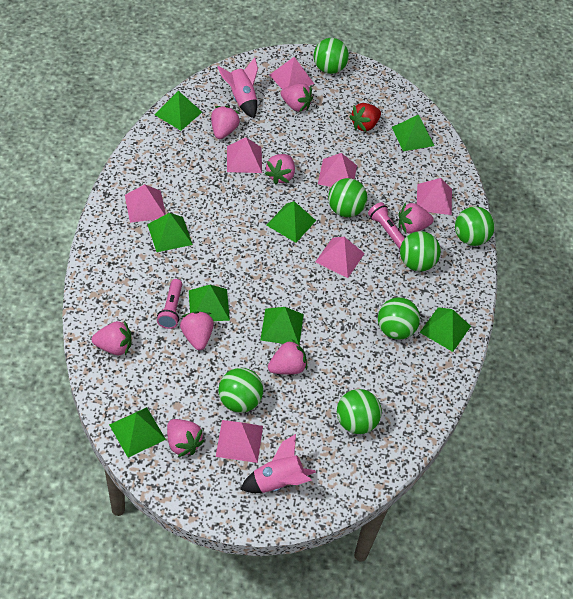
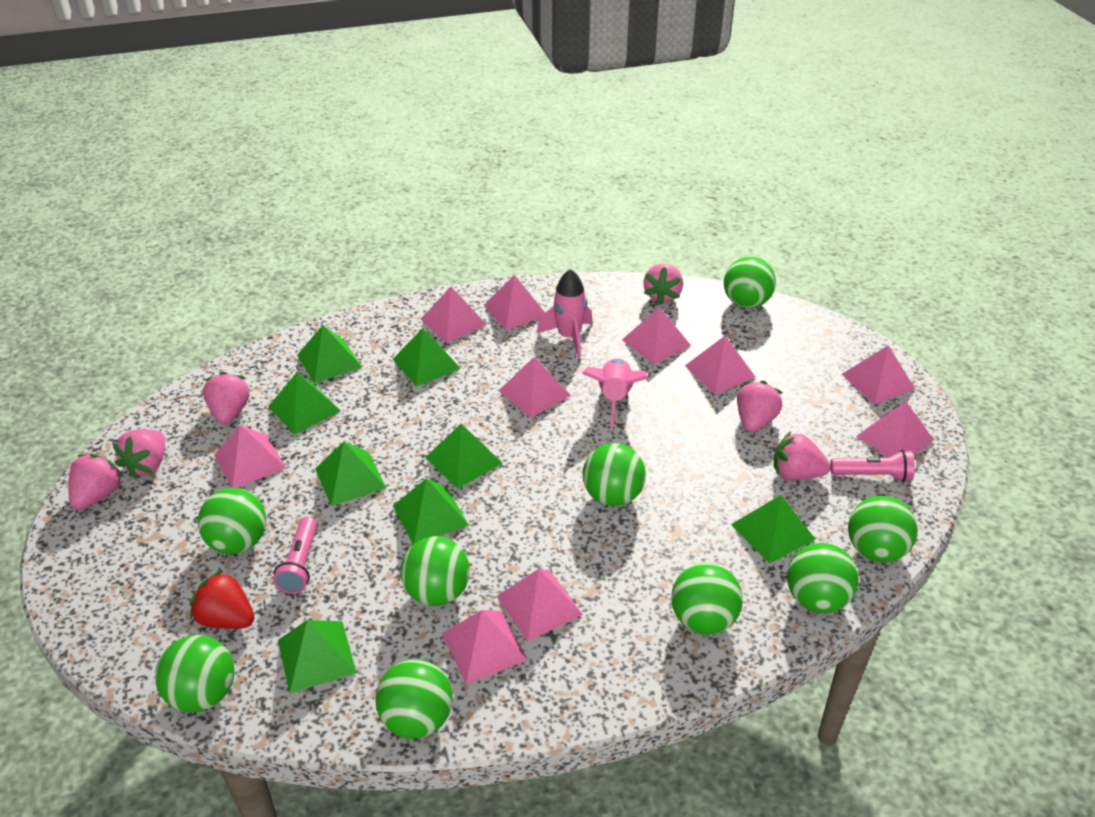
green ball: 7 -> 9
pink pyramid: 7 -> 10
pink strawberry: 8 -> 6

